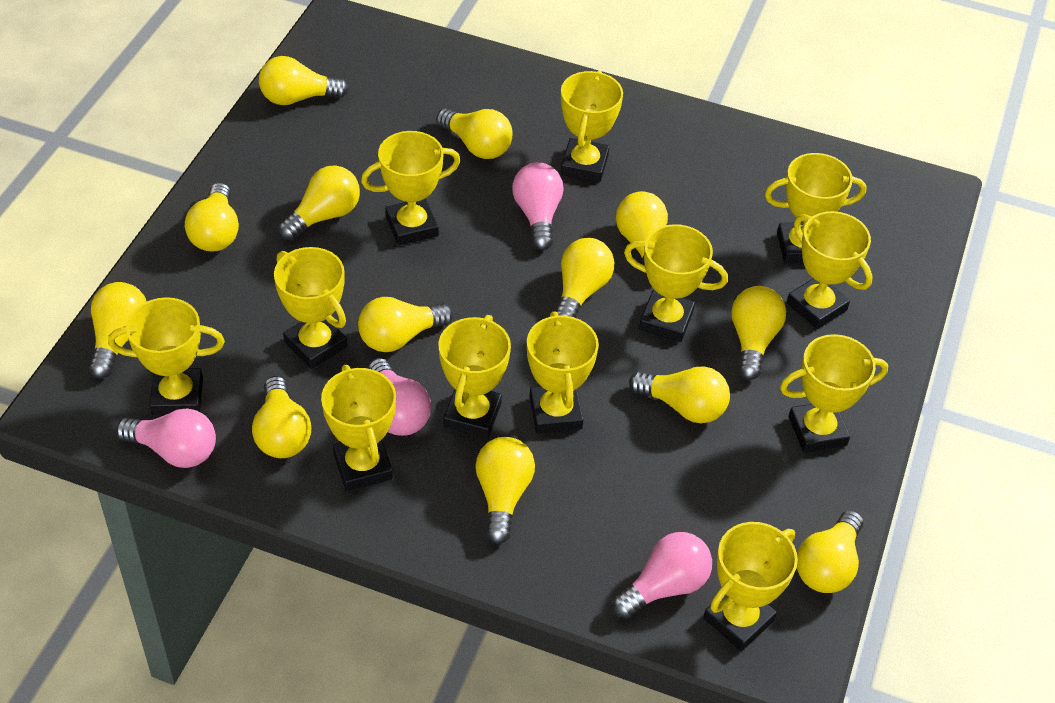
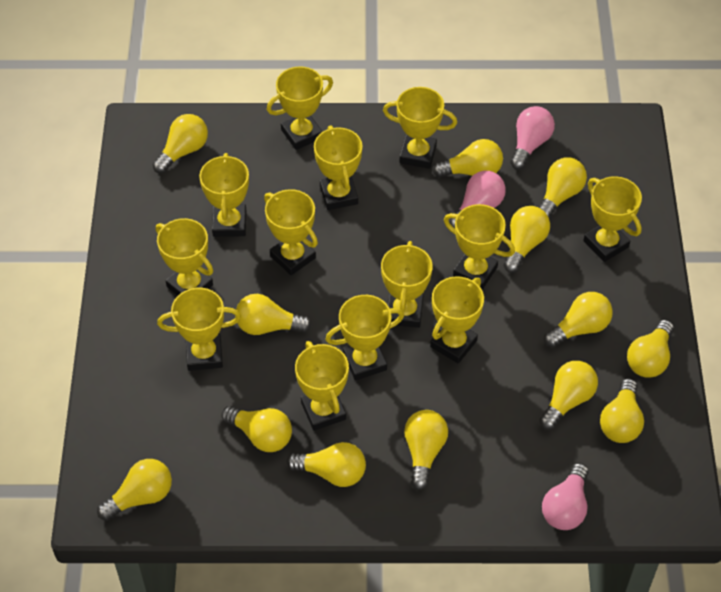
pink light bulb: 4 -> 3
yellow trophy: 12 -> 13

